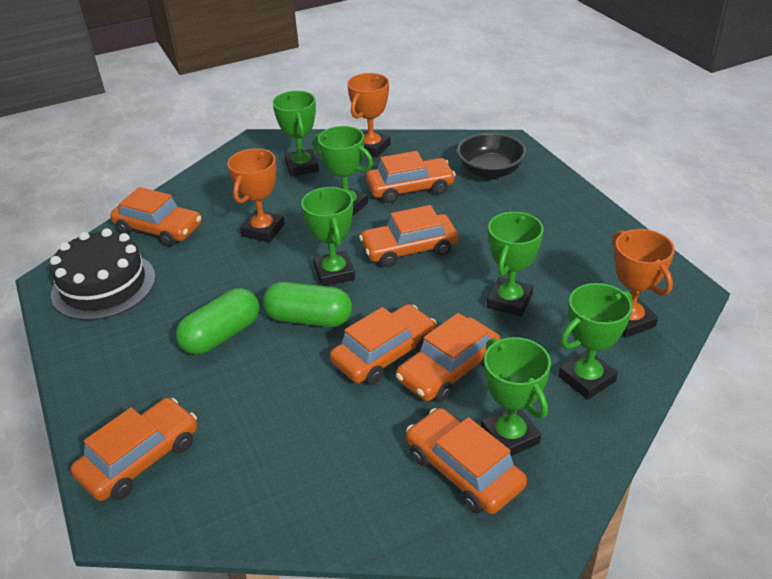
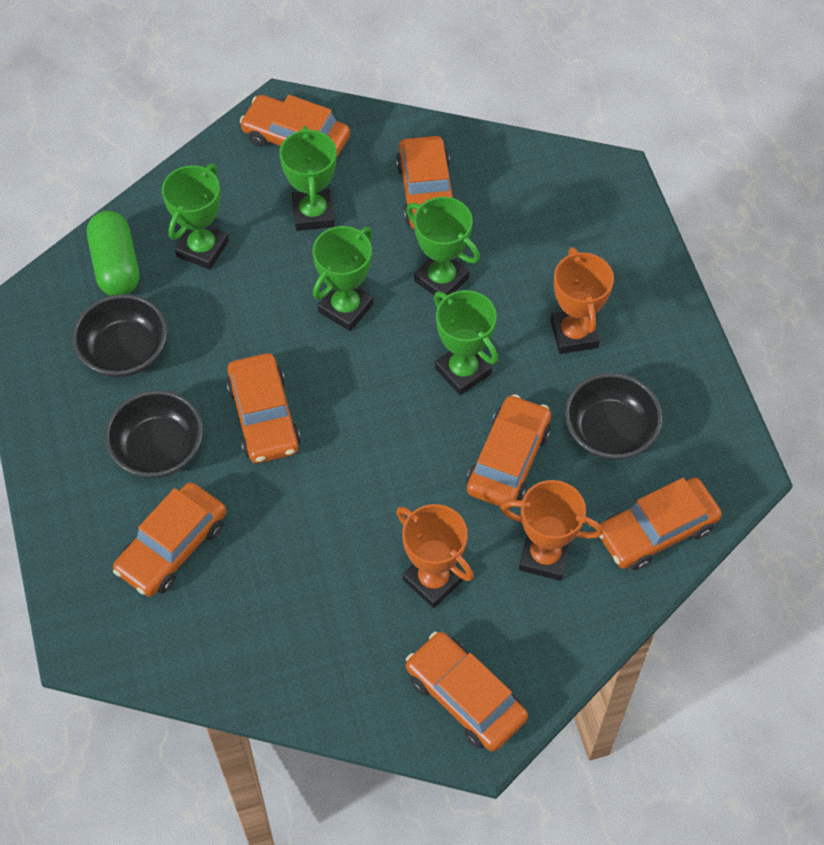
black bowl: 1 -> 3
black cake: 1 -> 0
green capsule: 2 -> 1
green trophy: 6 -> 5

